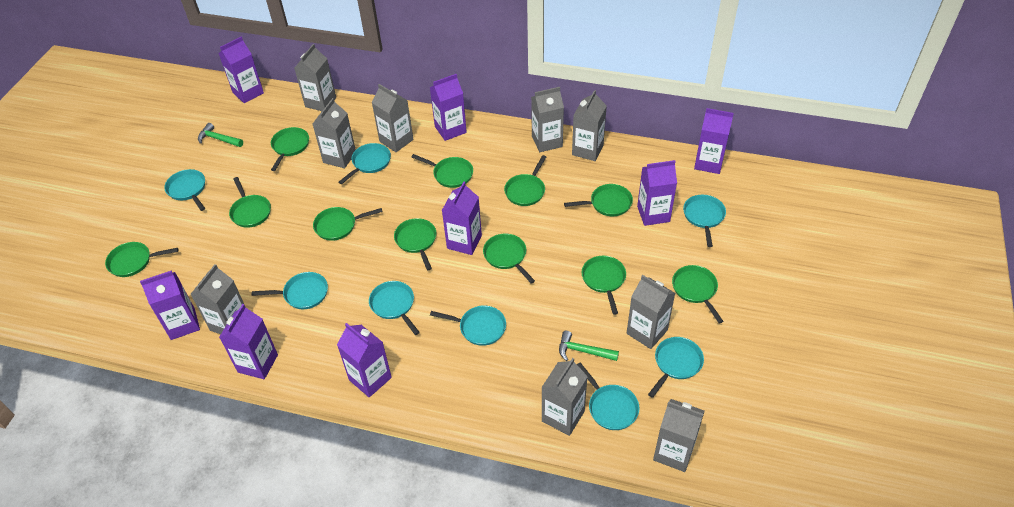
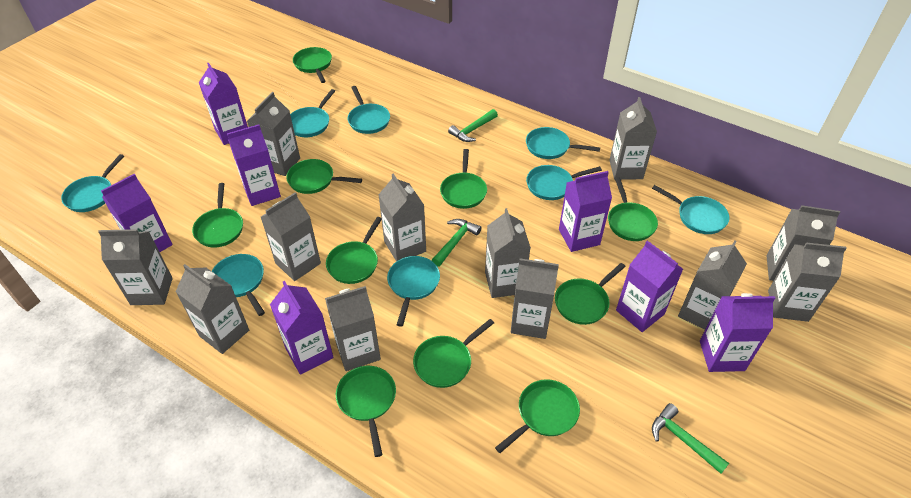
green hammer: 2 -> 3
green pan: 11 -> 10
grey carton: 9 -> 12
purple carton: 8 -> 7

